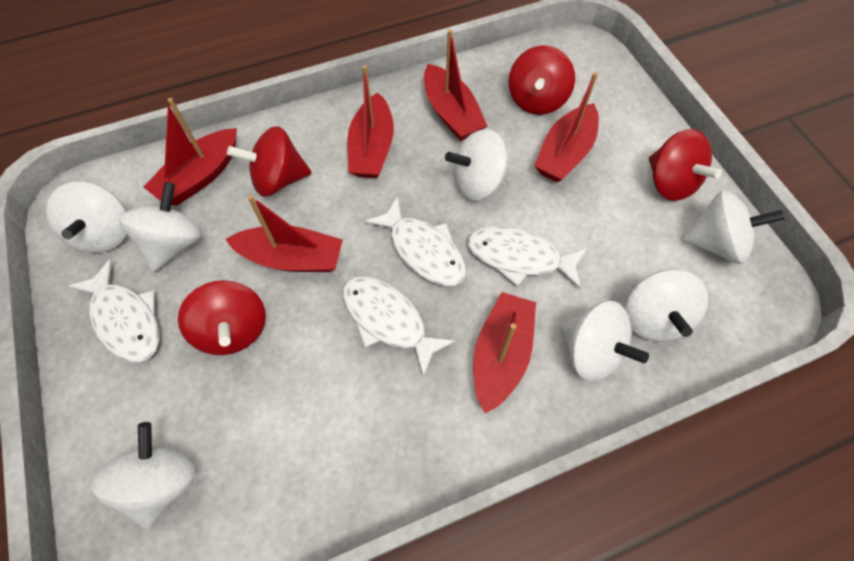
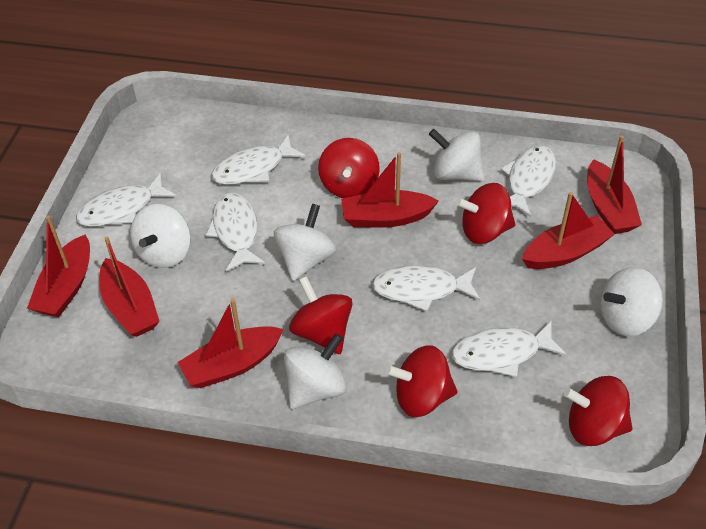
red spinning top: 4 -> 5
white fish: 4 -> 6
white spinning top: 7 -> 5

